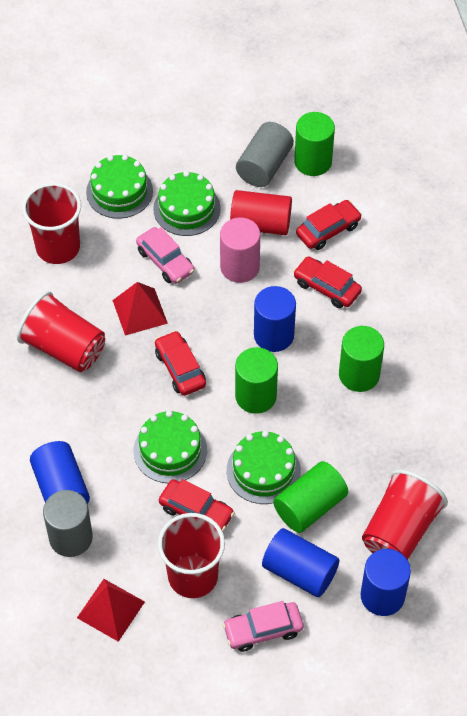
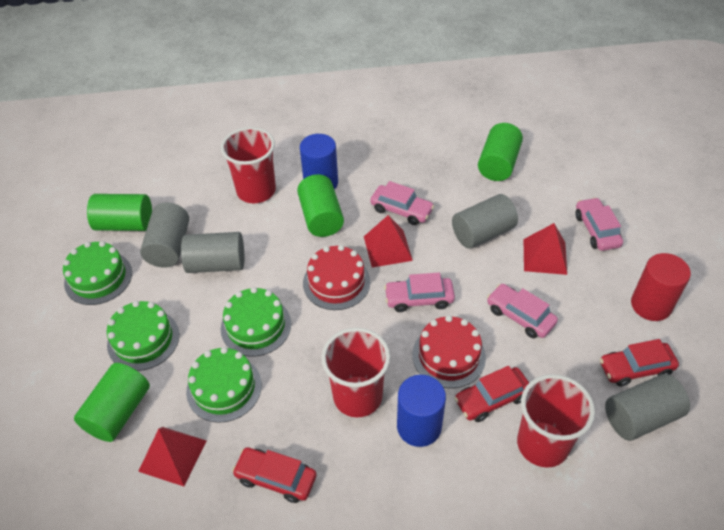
blue cylinder: 4 -> 2
grey cylinder: 2 -> 4
pink car: 2 -> 4
pink cylinder: 1 -> 0
red cake: 0 -> 2
red car: 4 -> 3
red cup: 4 -> 3
red pyramid: 2 -> 3

